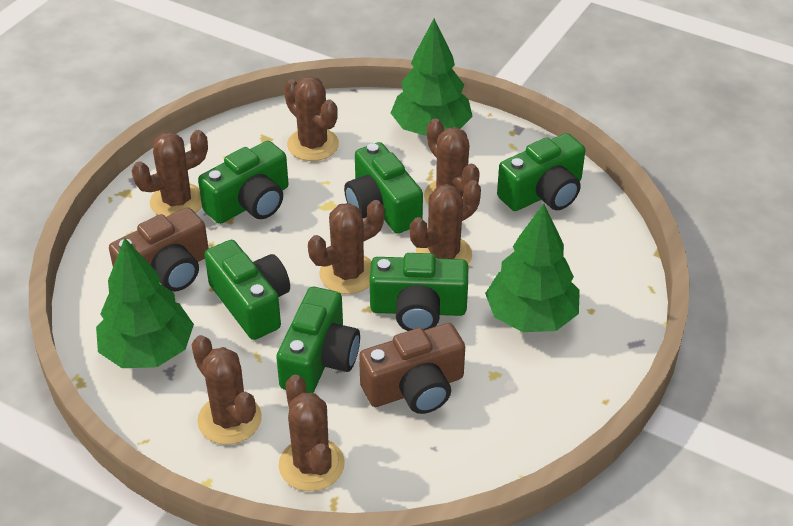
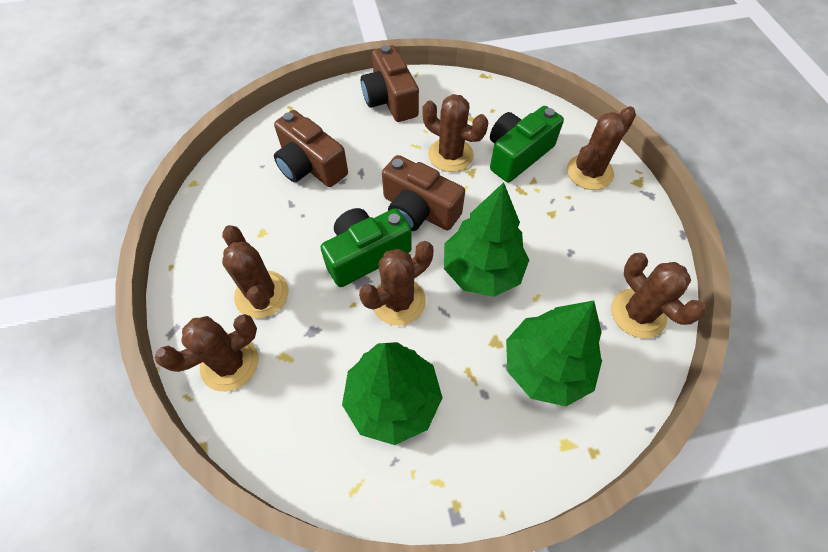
brown cactus: 7 -> 6
brown camera: 2 -> 3
green camera: 6 -> 2

